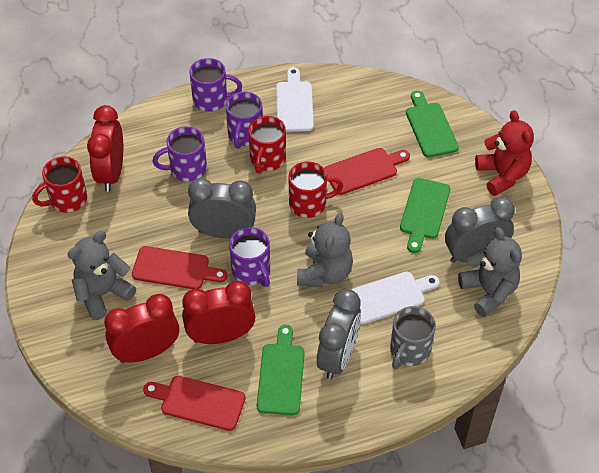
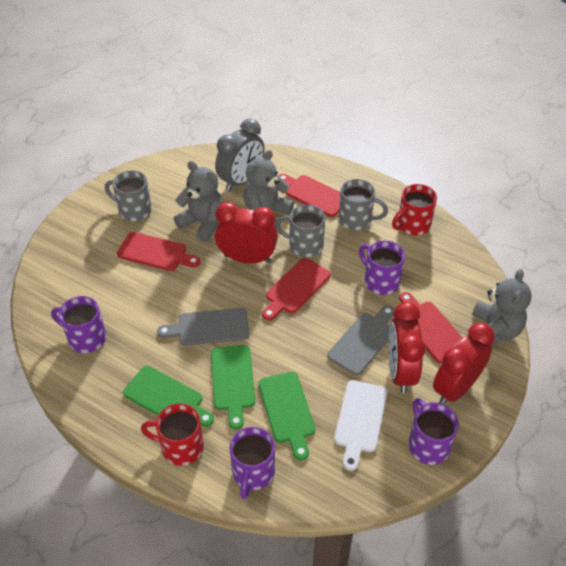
grey clock: 3 -> 1
grey cutting board: 0 -> 2
grey mug: 1 -> 3
red cutting board: 3 -> 4
red mug: 3 -> 2
red teddy bear: 1 -> 0
white cutting board: 2 -> 1

